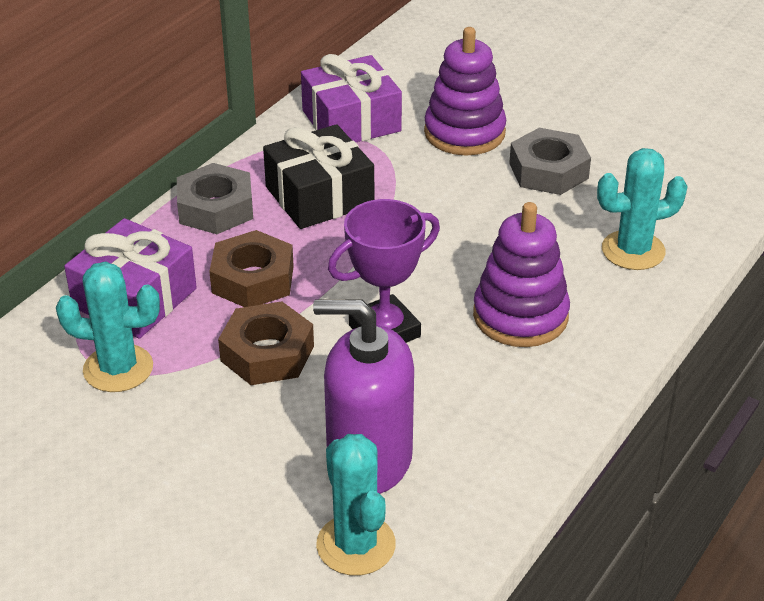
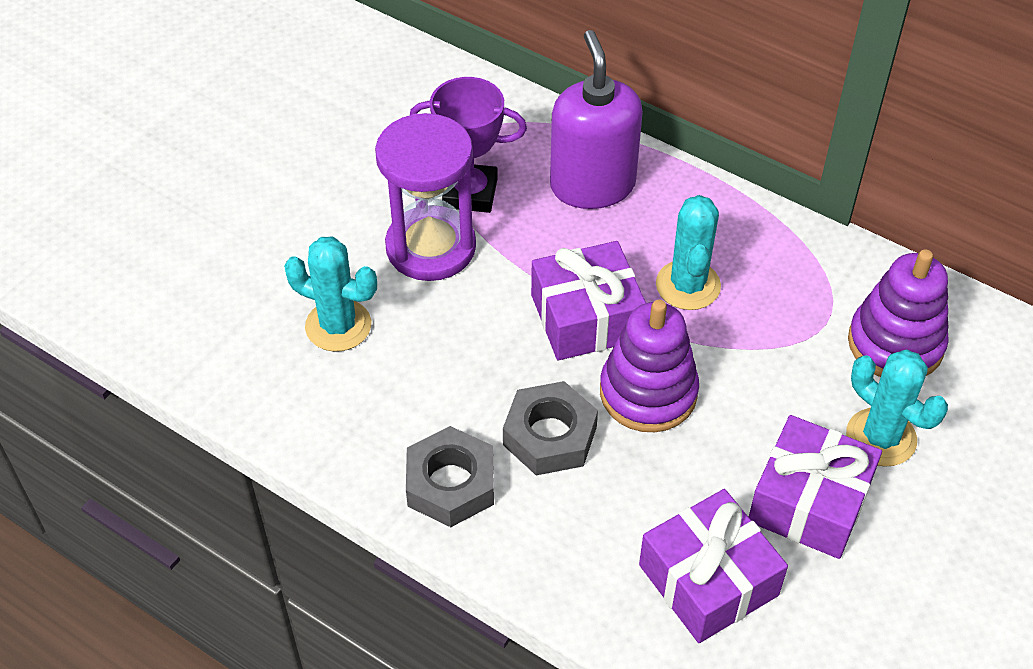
black gift: 1 -> 0
brown nut: 2 -> 0
purple gift: 2 -> 3
purple hourglass: 0 -> 1

